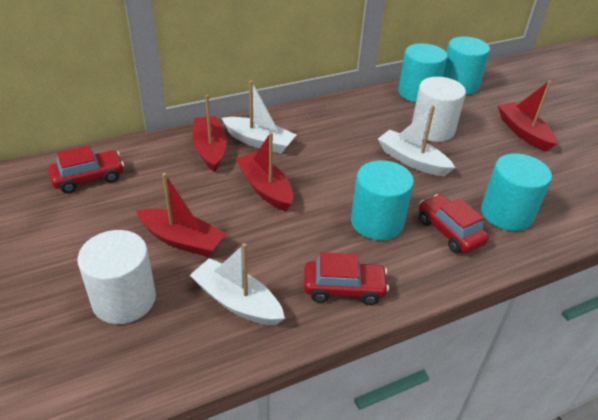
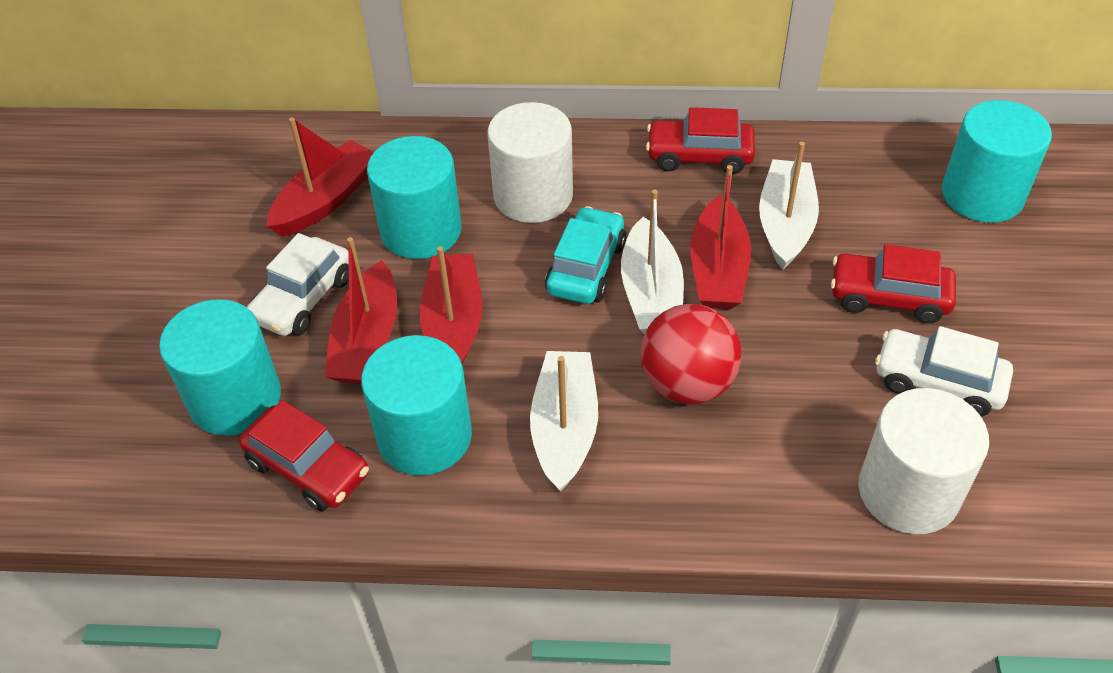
red ball: 0 -> 1
turquoise car: 0 -> 1
white car: 0 -> 2

